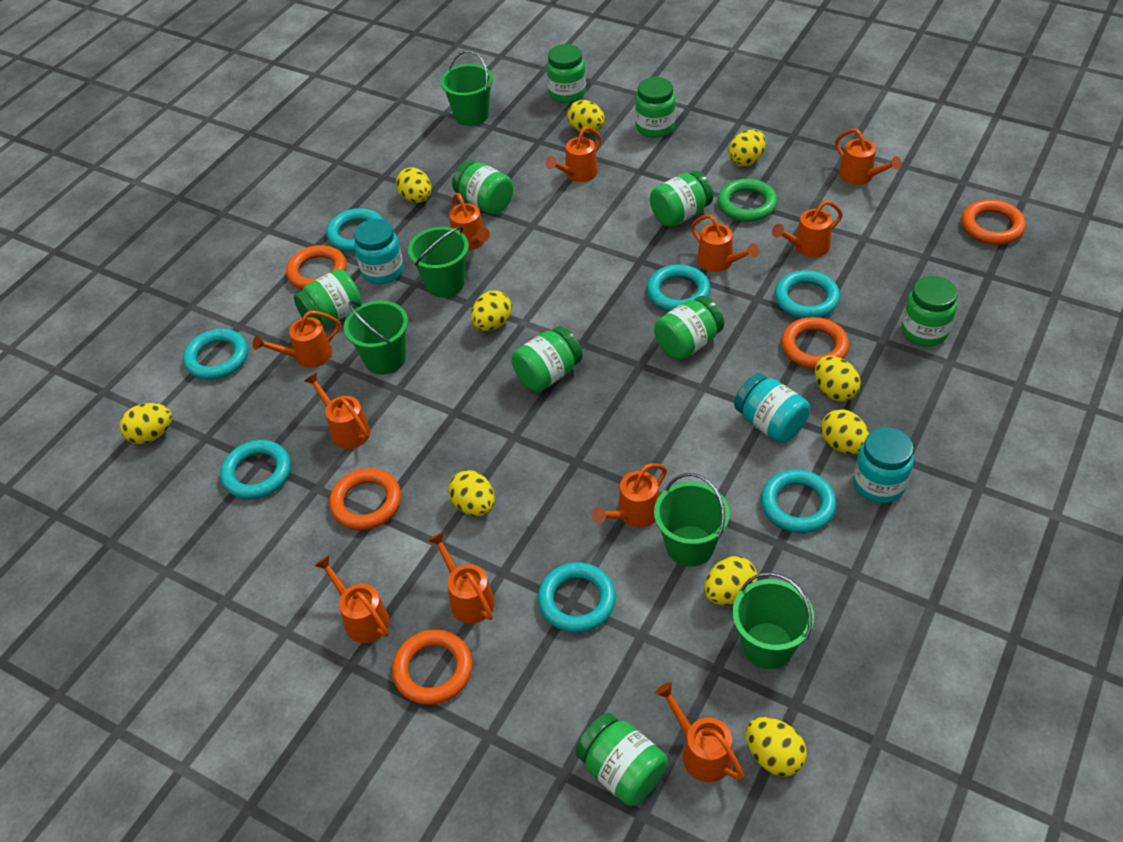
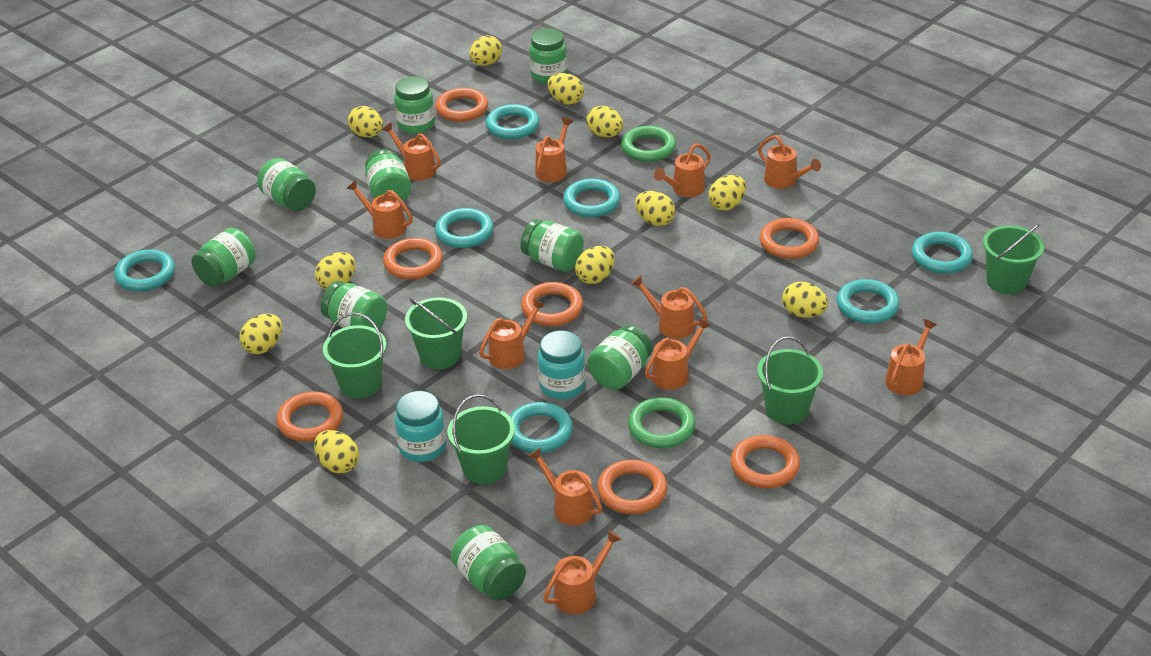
green ring: 1 -> 2
orange ring: 5 -> 7
turquoise jar: 3 -> 2
yellow egg: 10 -> 11

